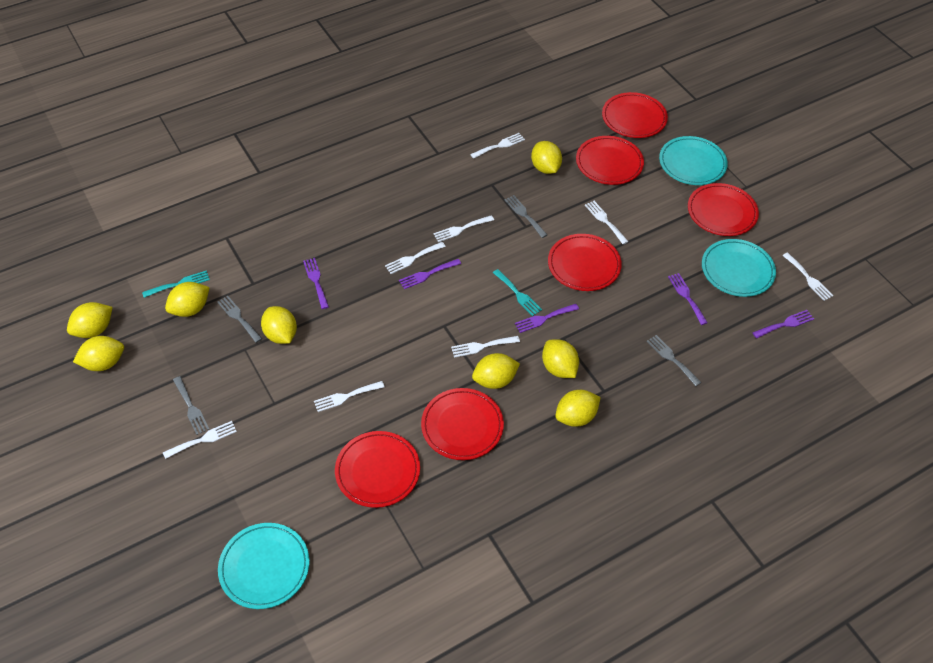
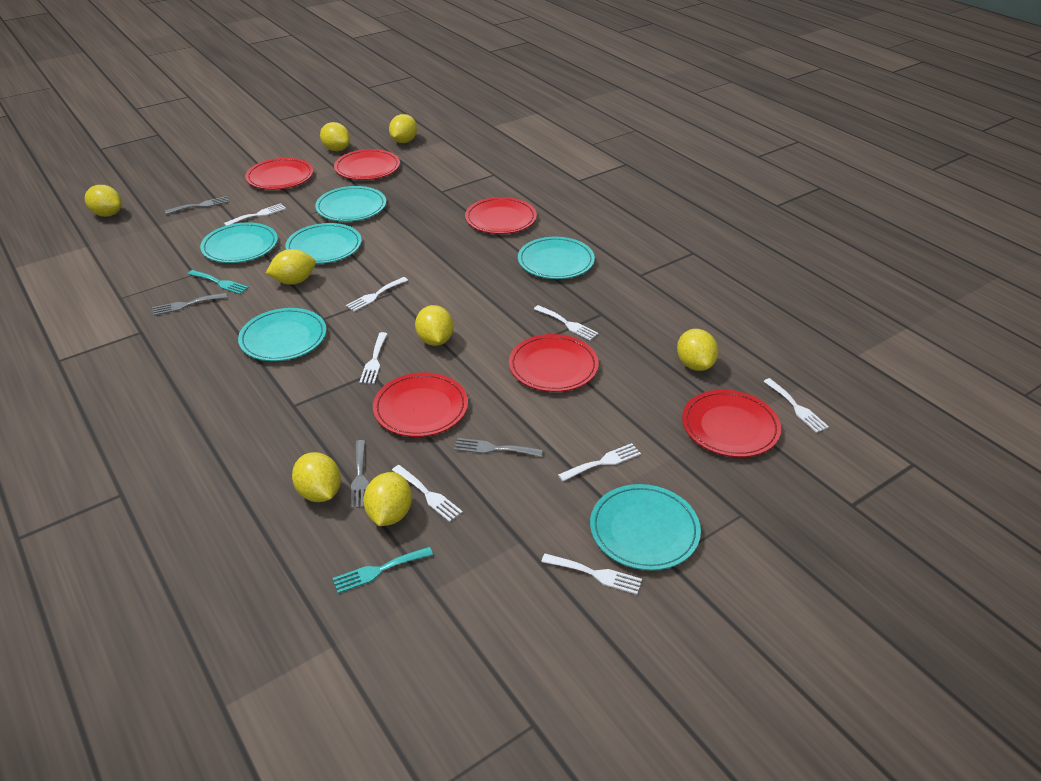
purple fork: 5 -> 0
turquoise plate: 3 -> 6

